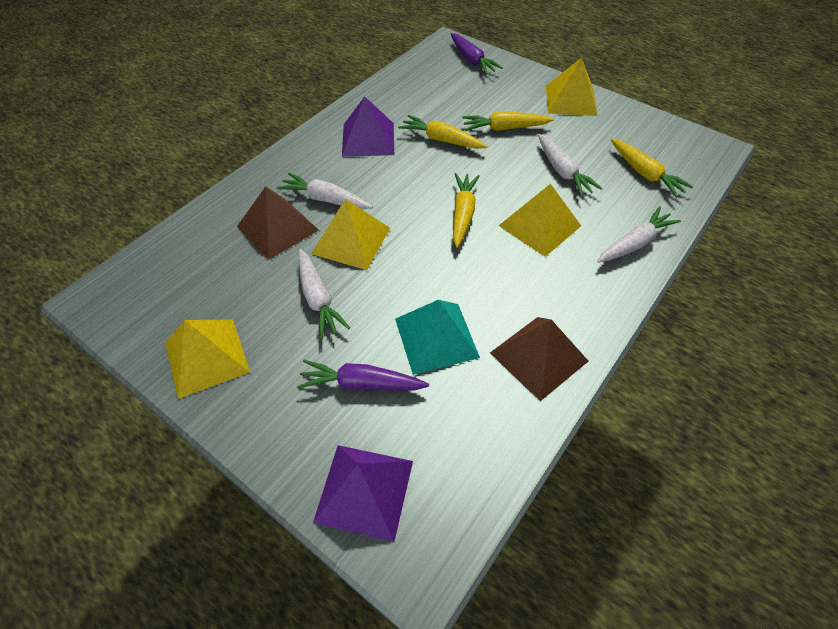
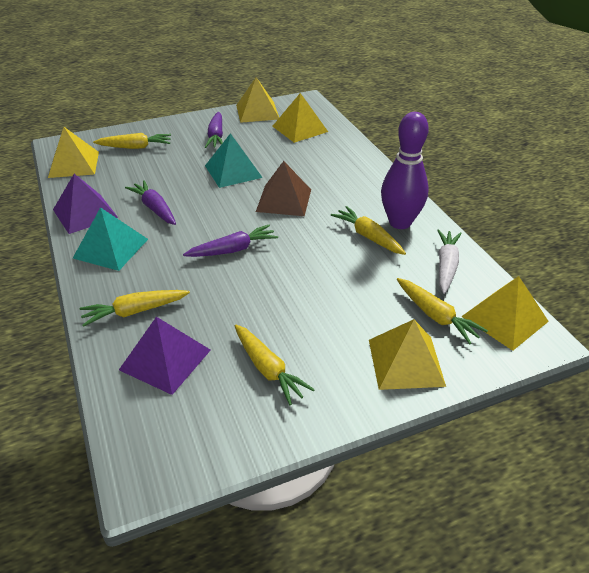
brown pyramid: 2 -> 1
purple bowling pin: 0 -> 1
purple carrot: 2 -> 3
turquoise pyramid: 1 -> 2
white carrot: 4 -> 1
yellow carrot: 4 -> 5
yellow pyramid: 4 -> 5

